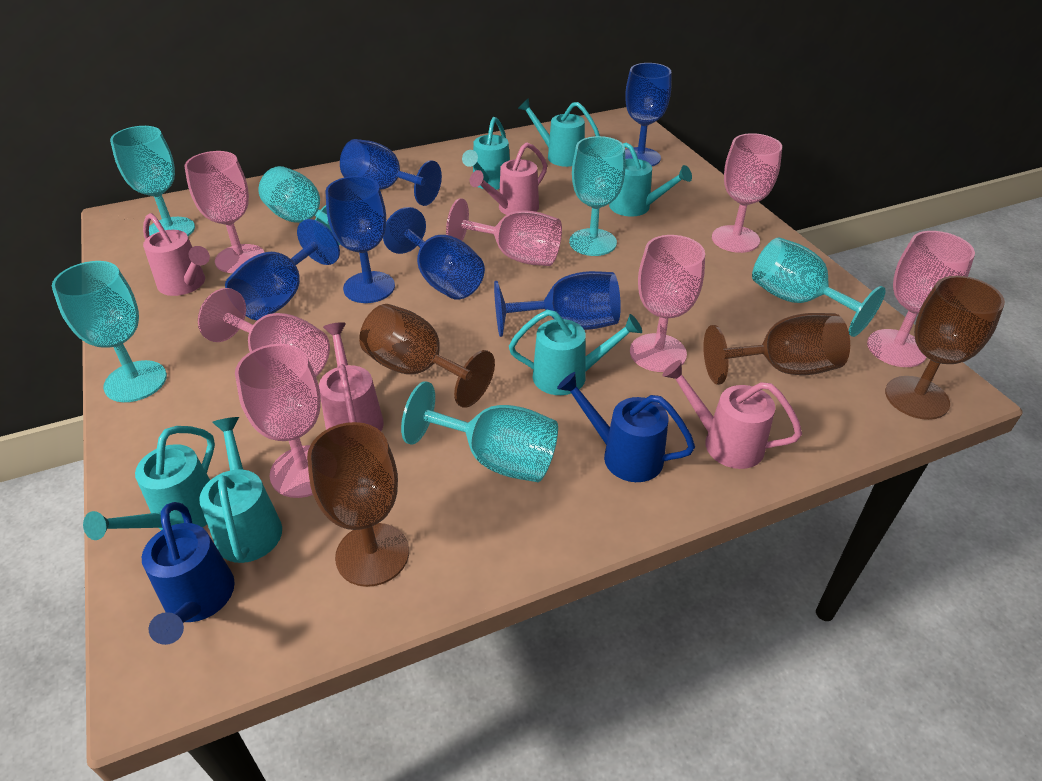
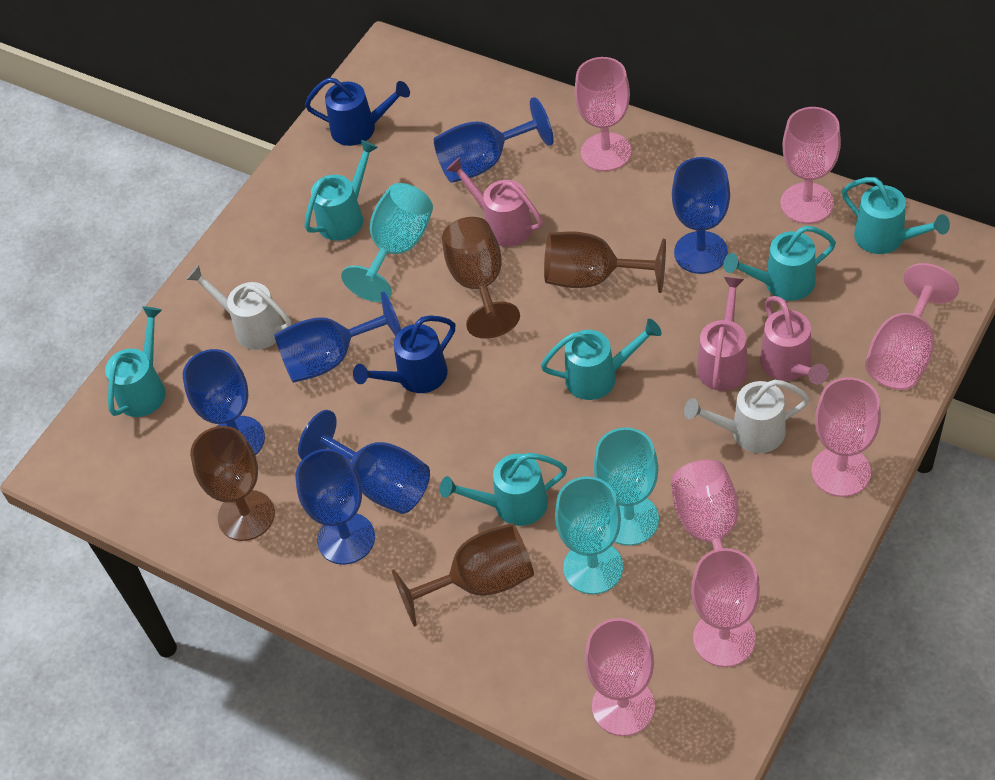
pink watering can: 4 -> 3
turquoise goblet: 6 -> 3
white watering can: 0 -> 2

